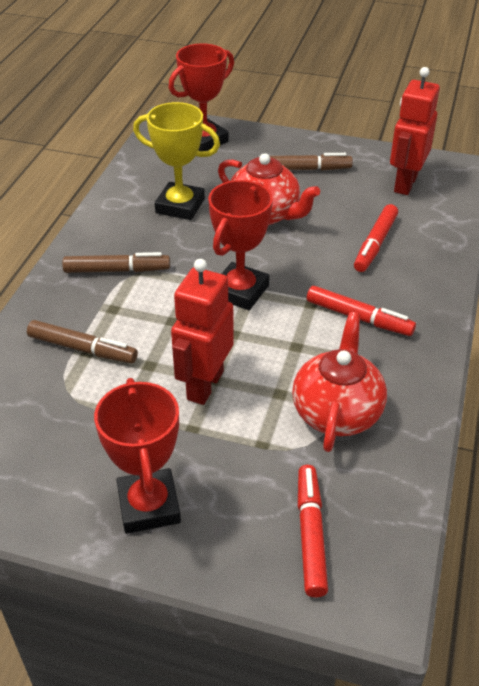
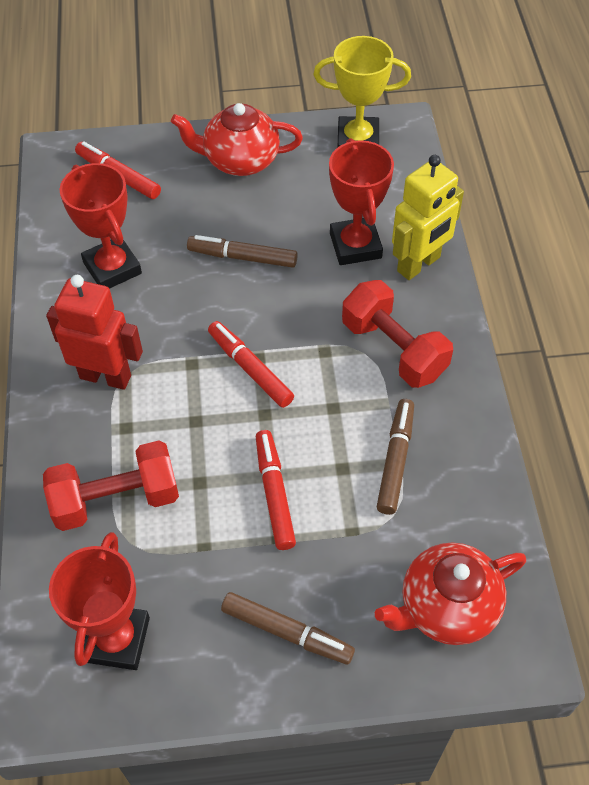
red dumbbell: 0 -> 2
red robot: 2 -> 1
yellow robot: 0 -> 1

